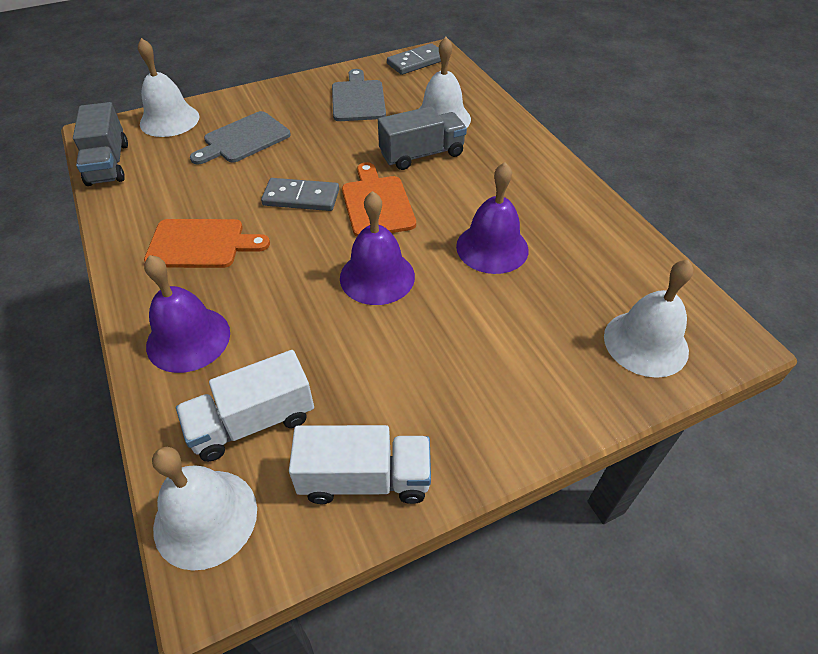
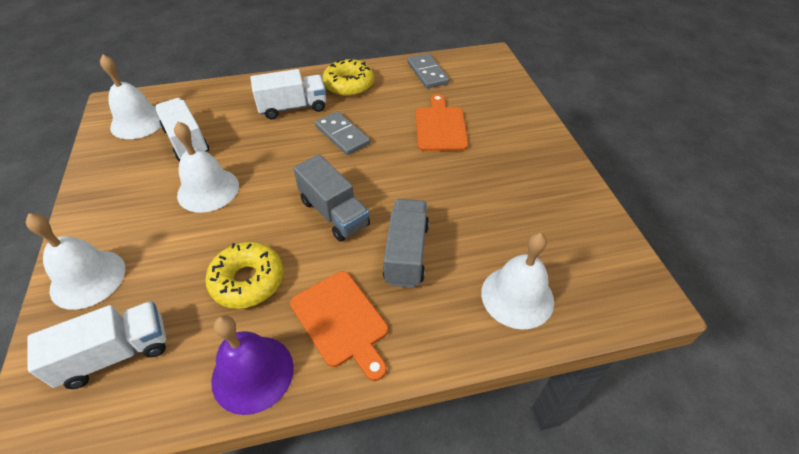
grey cutting board: 2 -> 0
purple bell: 3 -> 1
white truck: 2 -> 3
yellow donut: 0 -> 2

